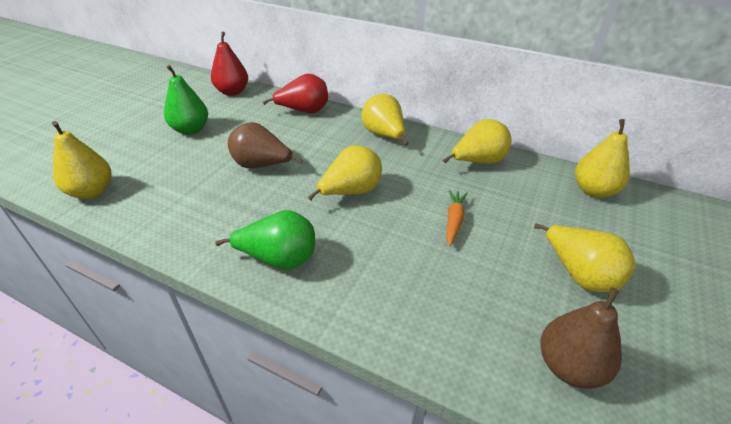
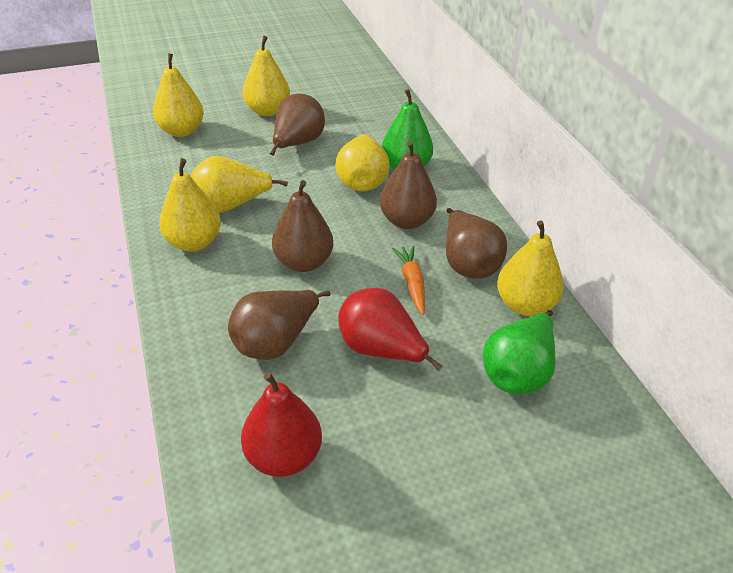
brown pear: 2 -> 5

